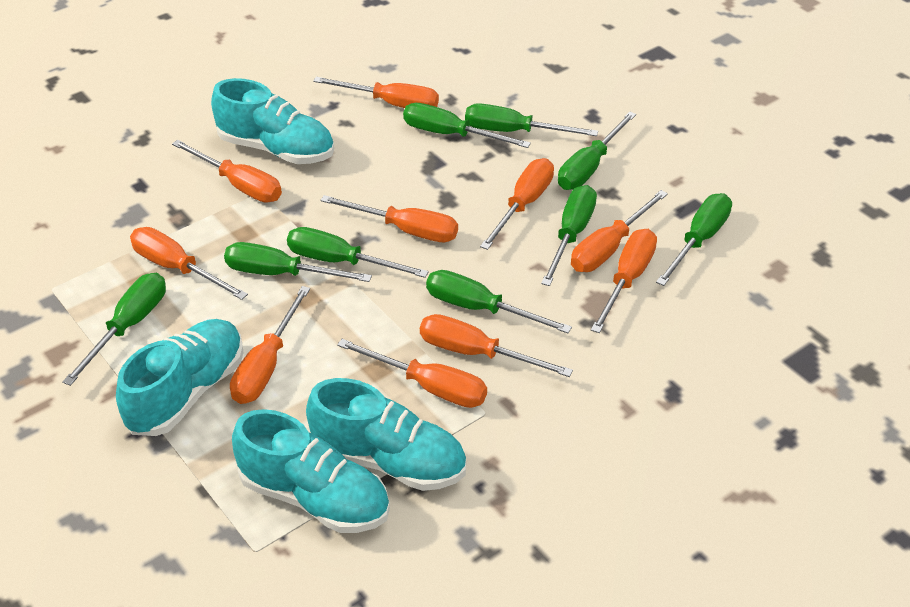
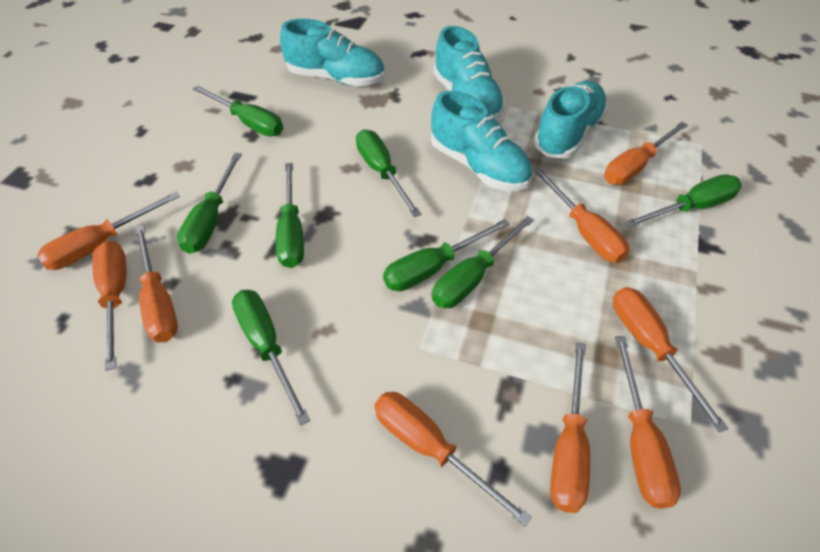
green screwdriver: 9 -> 8
orange screwdriver: 10 -> 9

